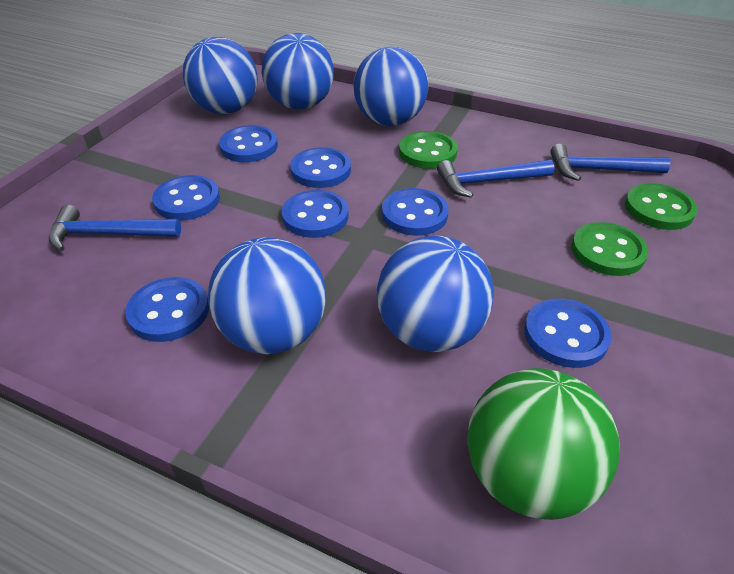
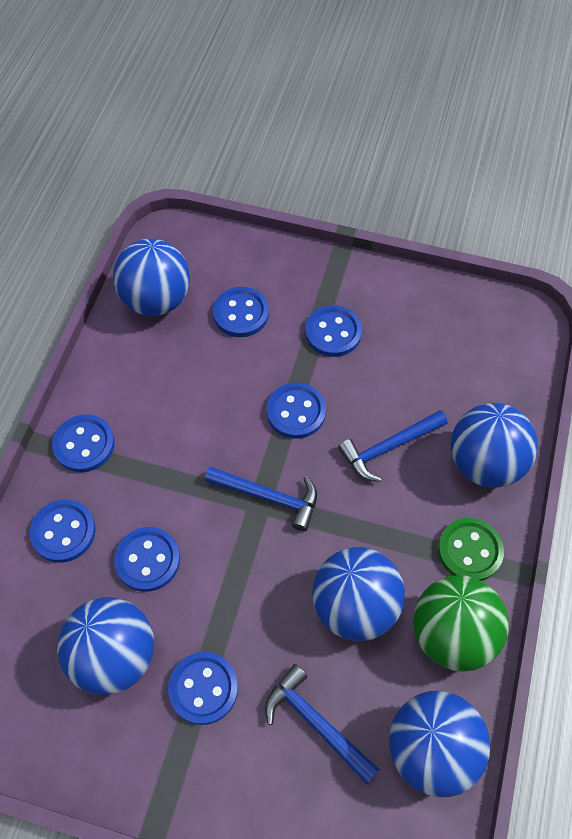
green button: 3 -> 1

